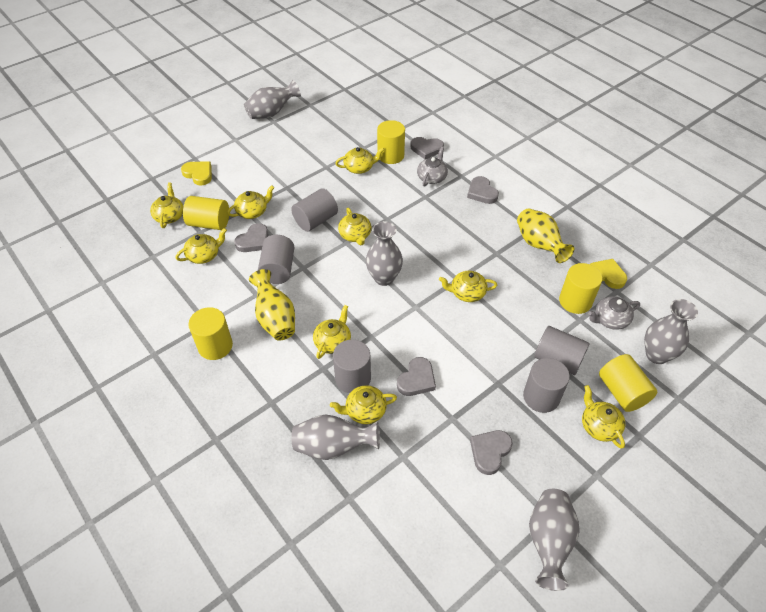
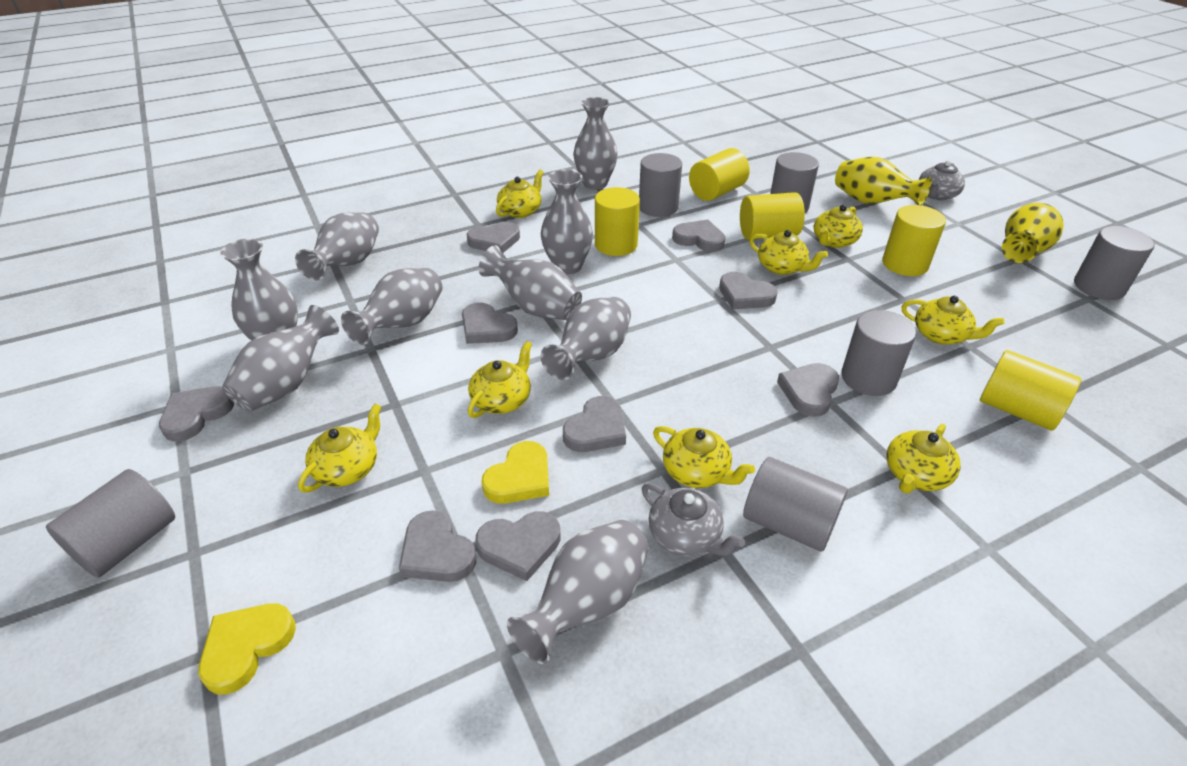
grey cylinder: 5 -> 6
grey heart: 5 -> 9
grey vase: 5 -> 9
yellow teapot: 9 -> 8

